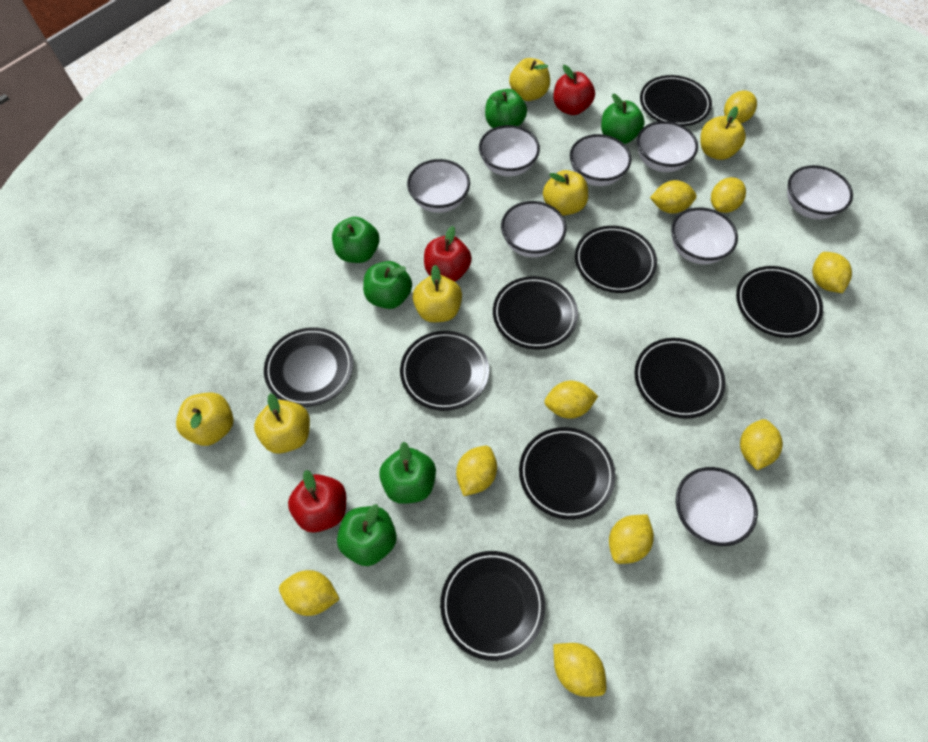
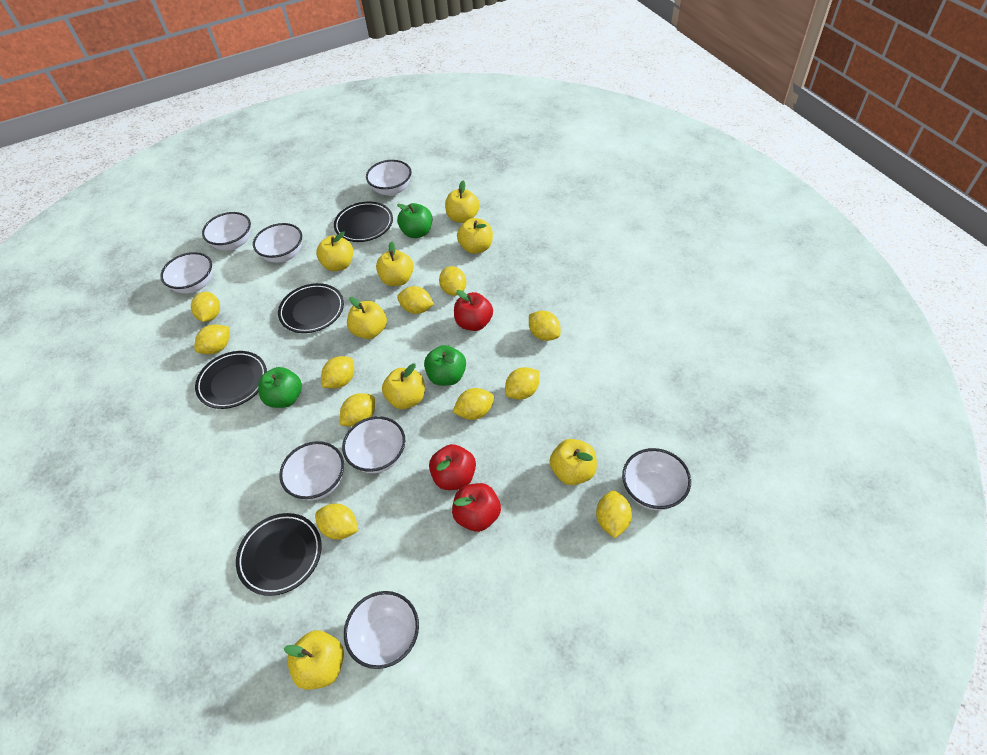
black plate: 9 -> 4
green apple: 6 -> 3
yellow apple: 6 -> 8
yellow lemon: 10 -> 11

